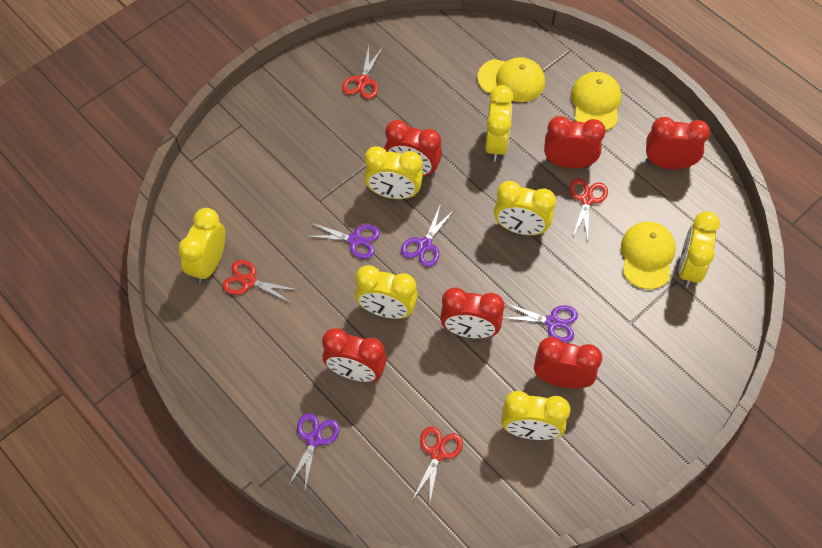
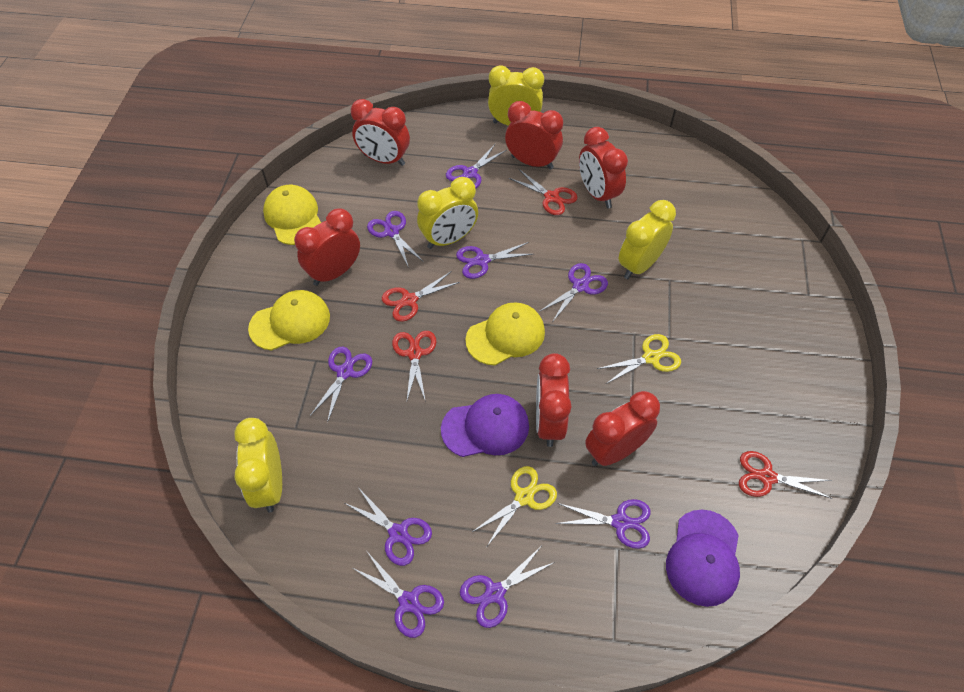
purple cap: 0 -> 2
purple scissors: 4 -> 9
yellow clock: 7 -> 4
yellow scissors: 0 -> 2

